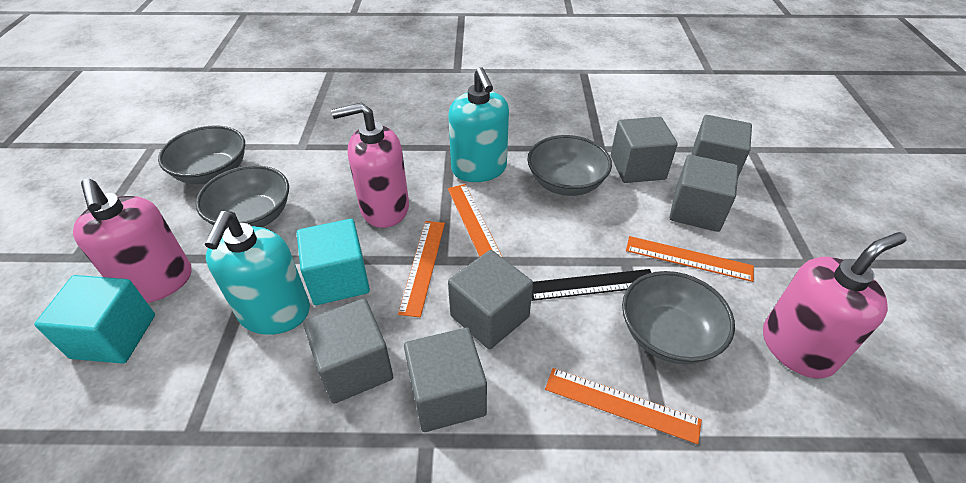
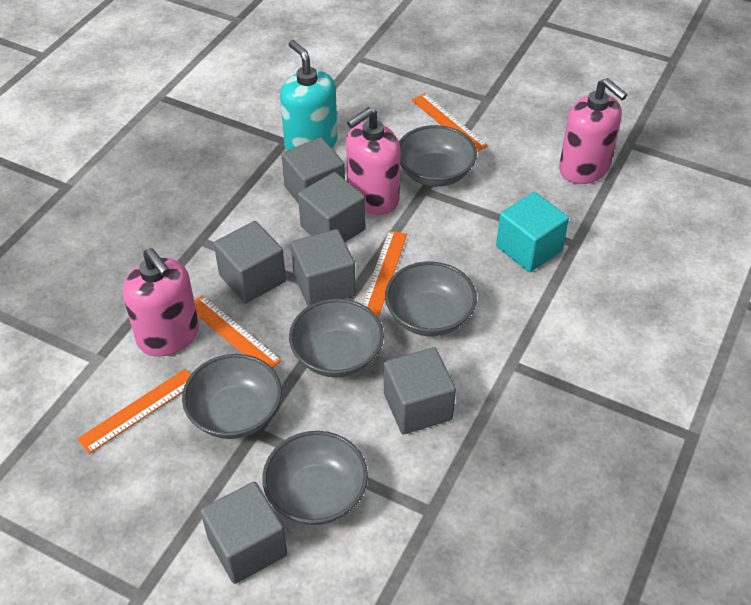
black ruler: 1 -> 0
grey bowl: 4 -> 5
turquoise cube: 2 -> 1
turquoise soap dispenser: 2 -> 1

